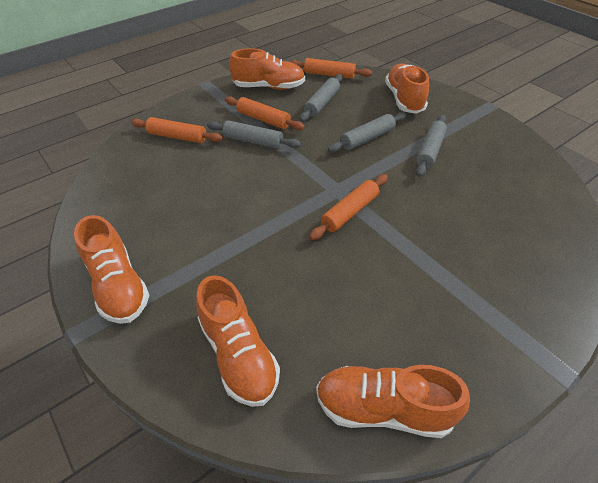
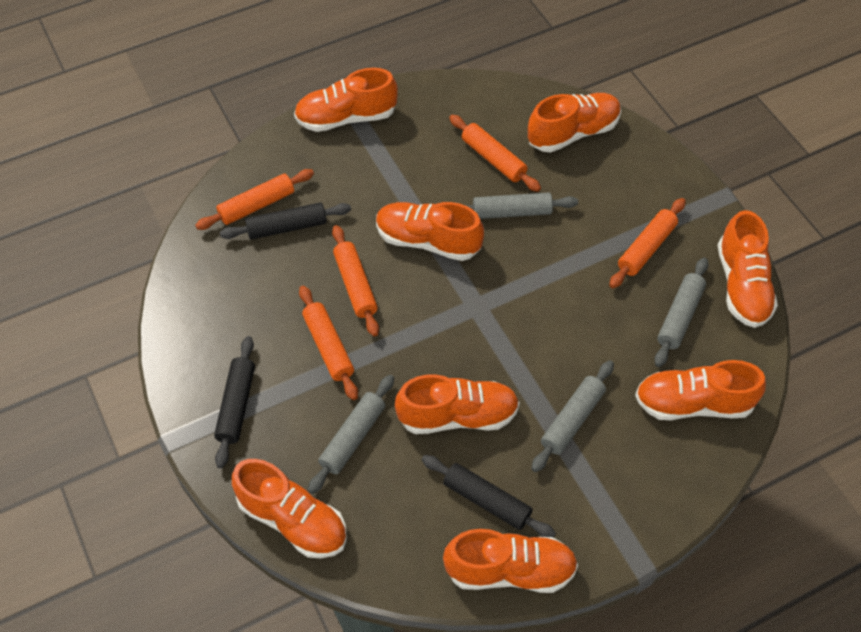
black rolling pin: 0 -> 3
orange rolling pin: 4 -> 5
orange shoe: 5 -> 8

